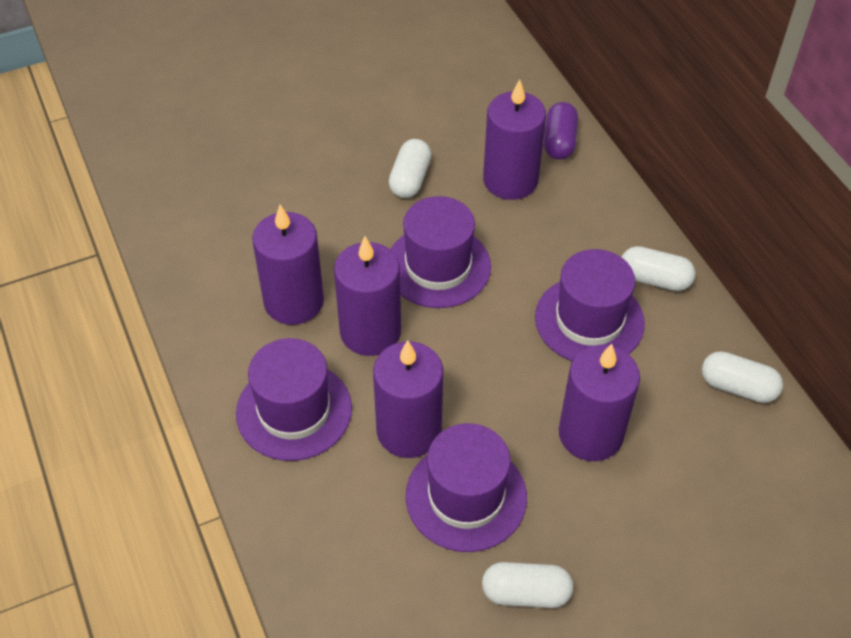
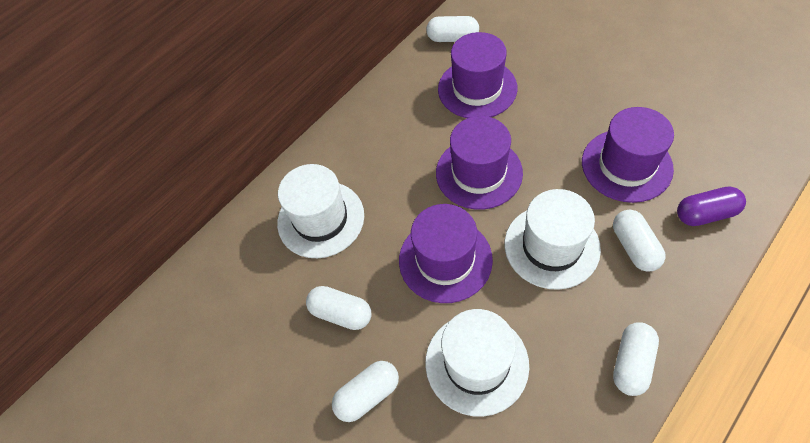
purple candle: 5 -> 0
white capsule: 4 -> 5
white hat: 0 -> 3

